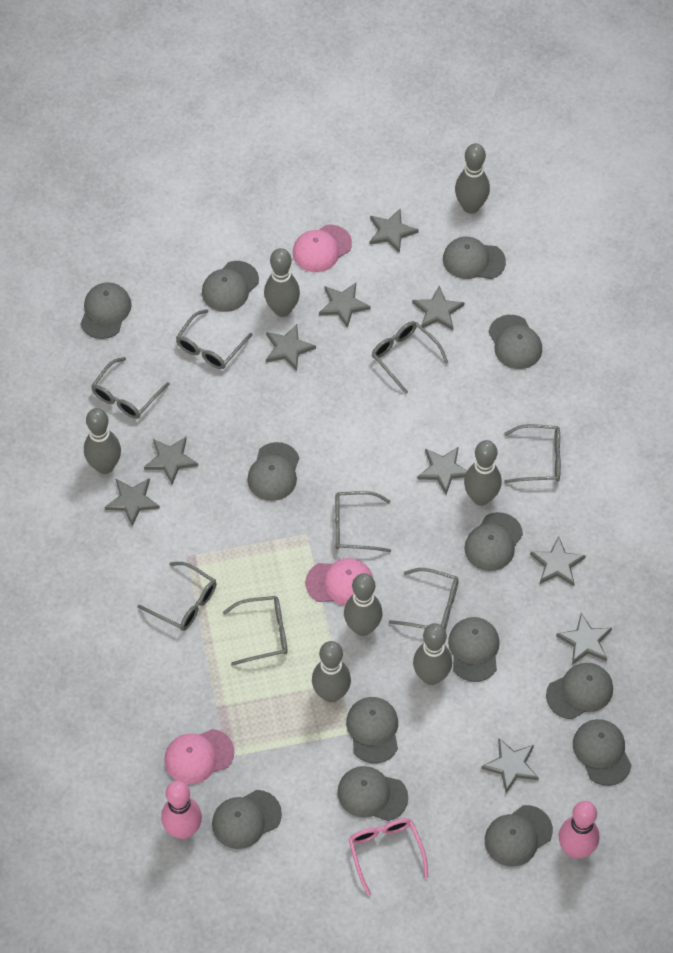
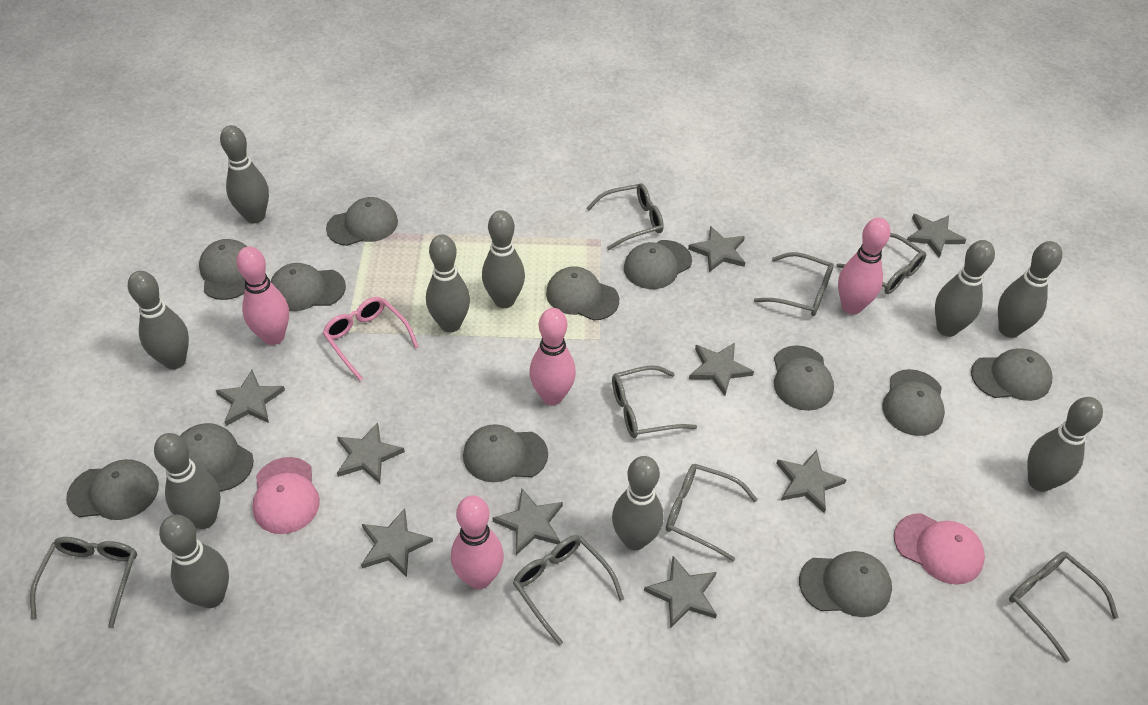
grey bowling pin: 7 -> 10
grey cap: 13 -> 12
grey star: 10 -> 9
pink bowling pin: 2 -> 4
pink cap: 3 -> 2

